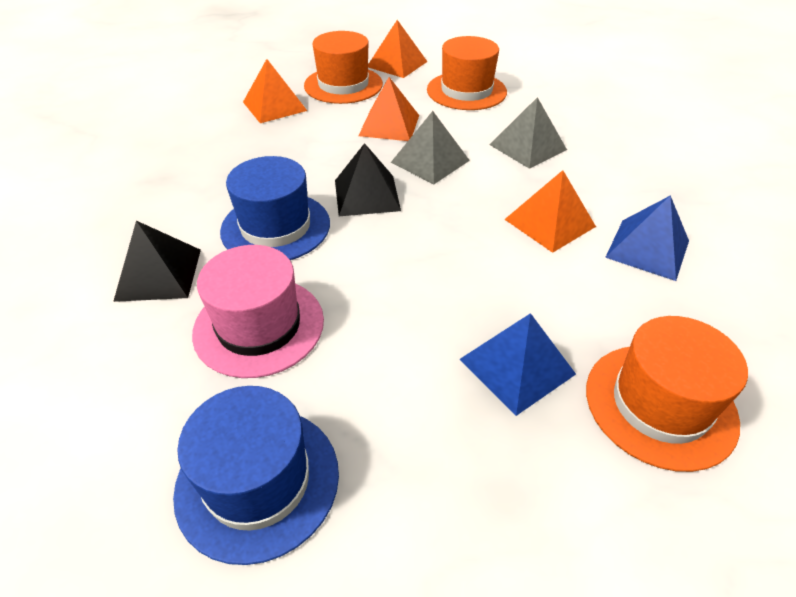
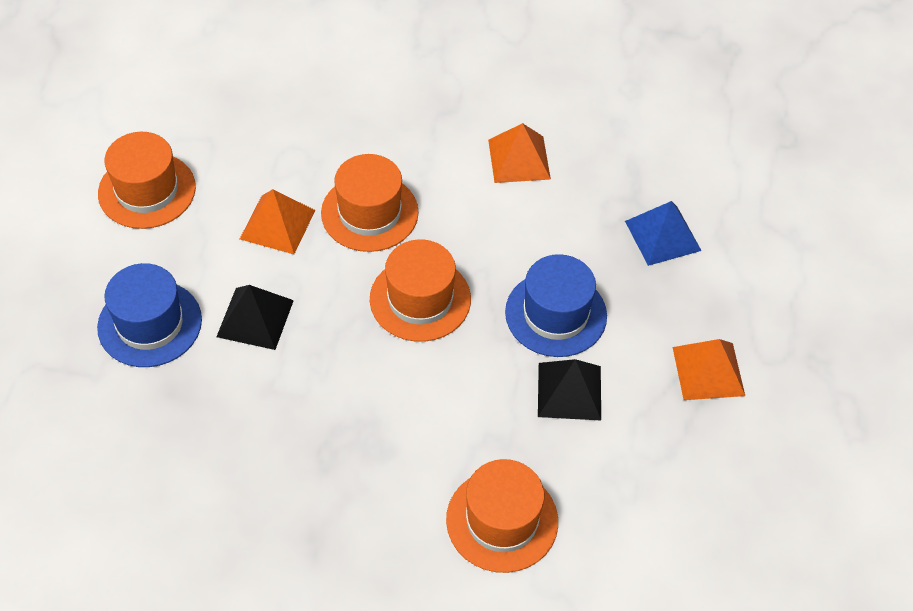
blue pyramid: 2 -> 1
grey pyramid: 2 -> 0
orange hat: 3 -> 4
orange pyramid: 4 -> 3
pink hat: 1 -> 0

